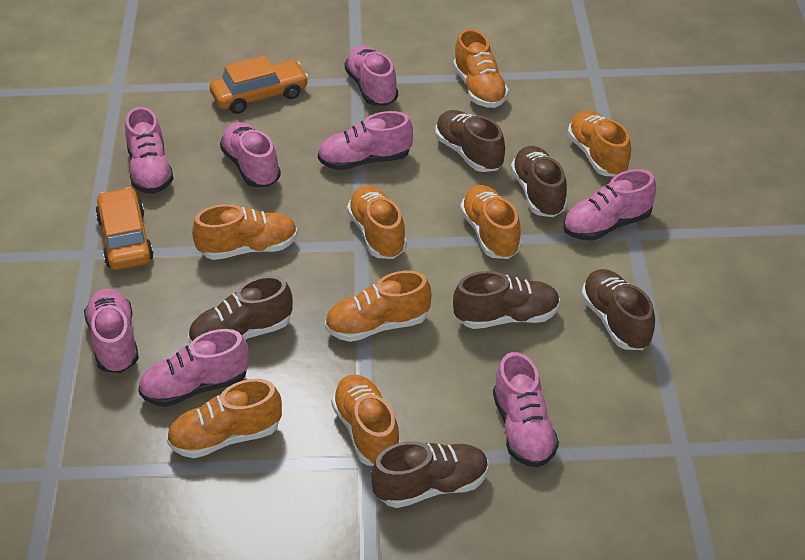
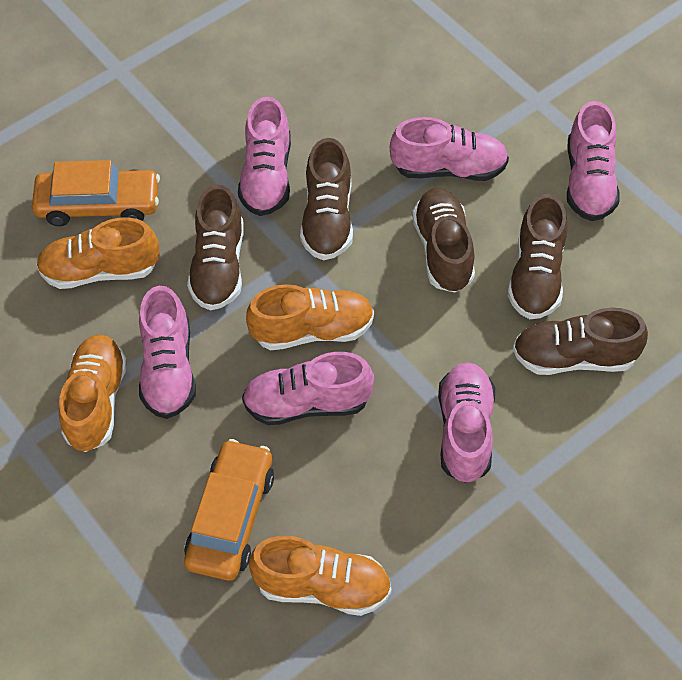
brown shoe: 6 -> 5
orange shoe: 8 -> 4
pink shoe: 8 -> 6

